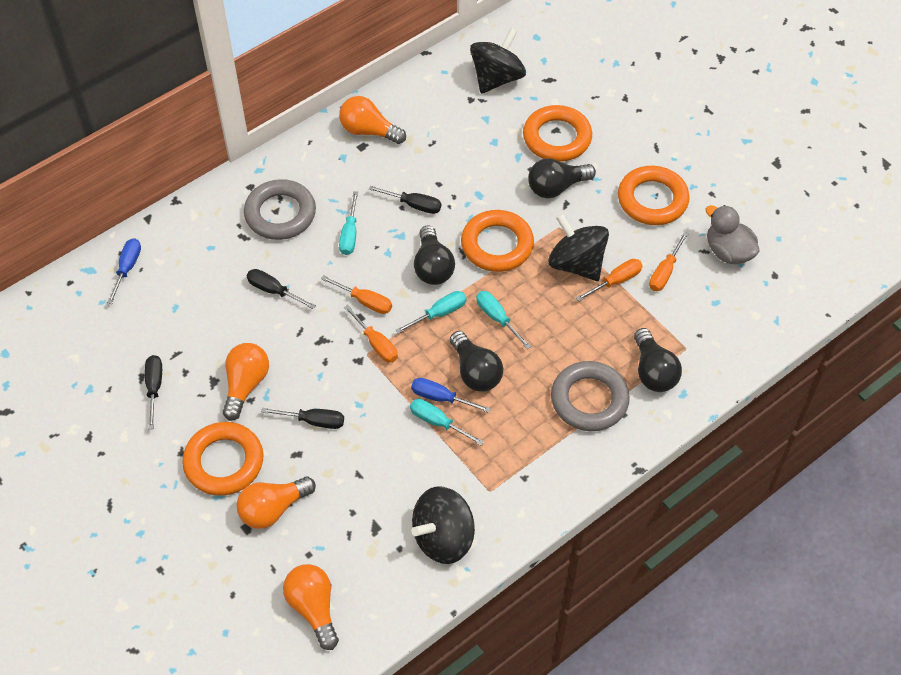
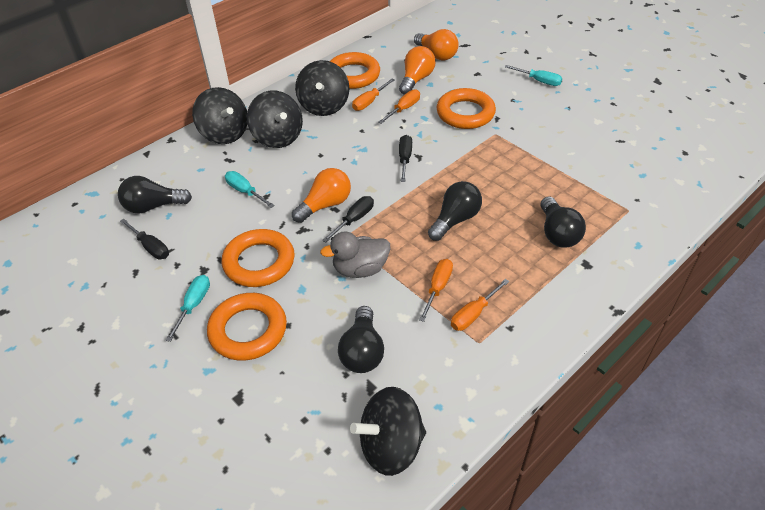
black screwdriver: 4 -> 3
black spinning top: 3 -> 4
blue screwdriver: 2 -> 0
grey ring: 2 -> 0
orange light bulb: 4 -> 3
turquoise screwdriver: 4 -> 3

